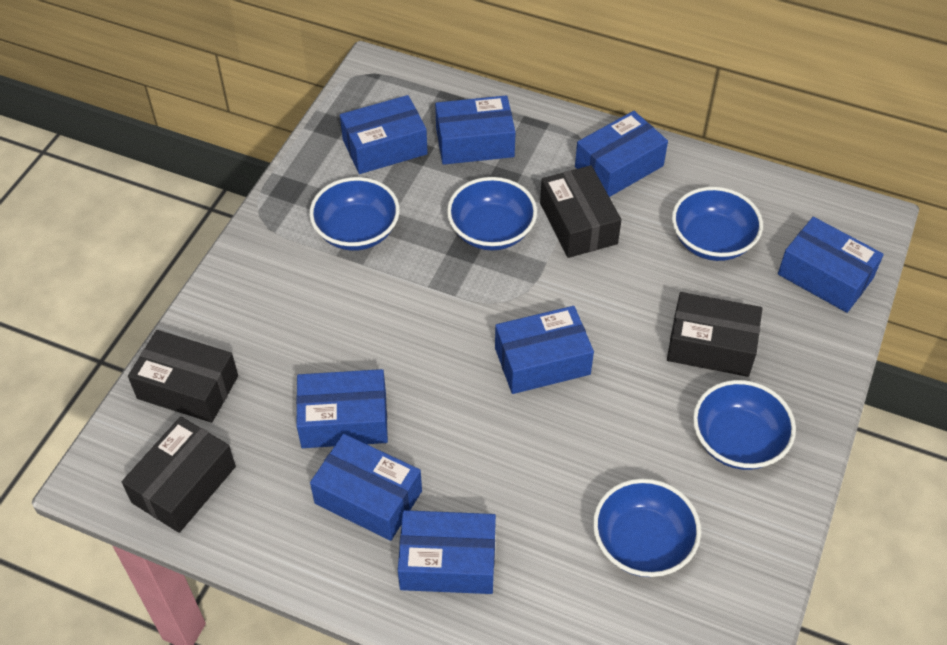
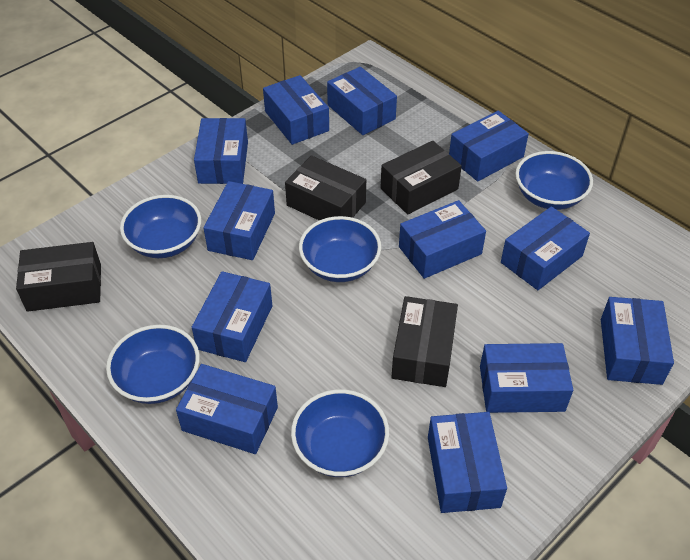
blue box: 8 -> 12

